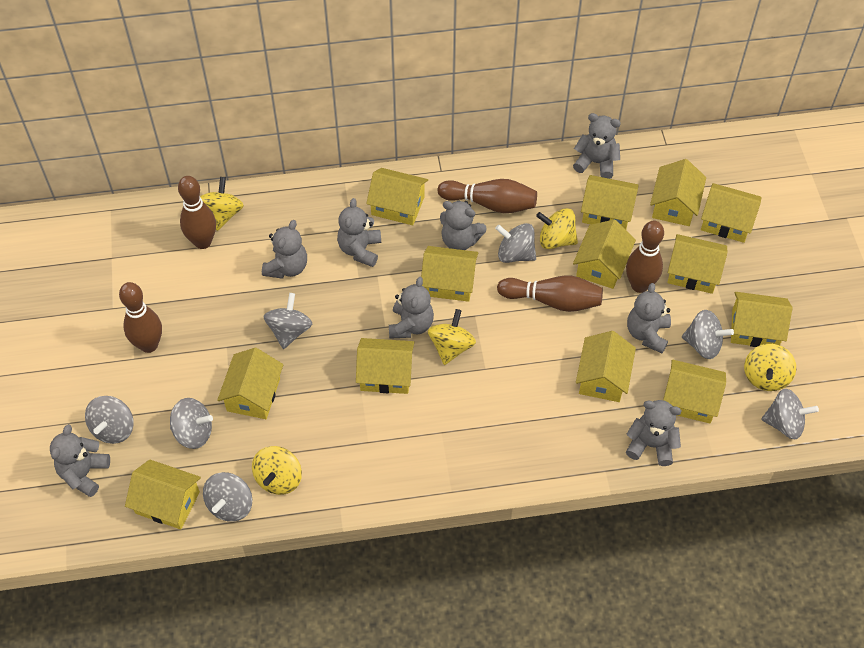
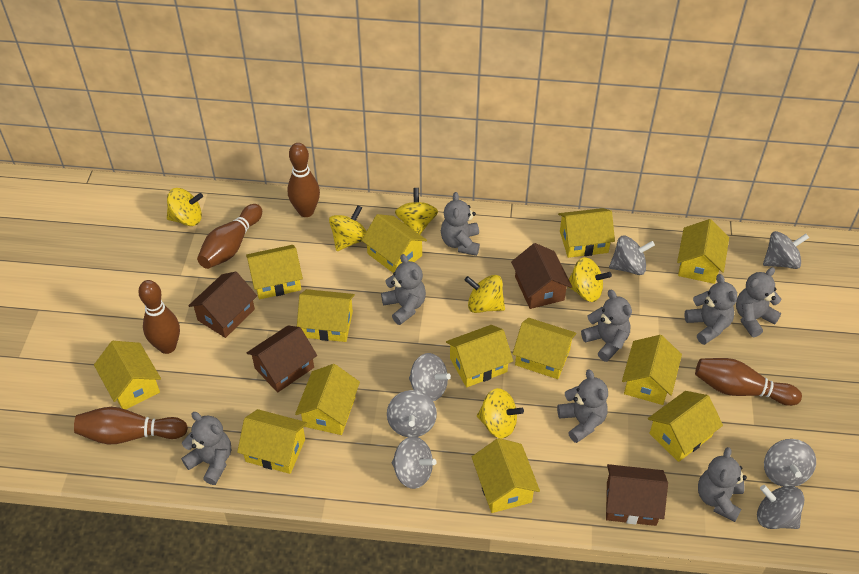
brown house: 0 -> 4
yellow spinning top: 5 -> 6

